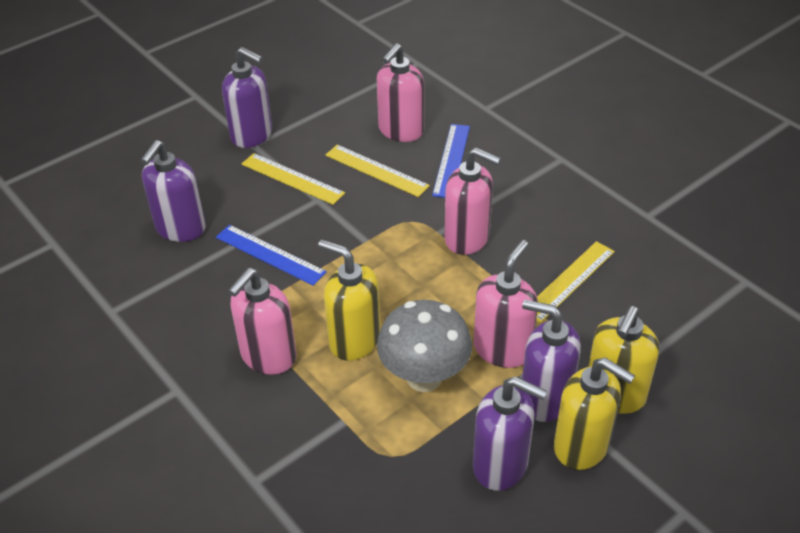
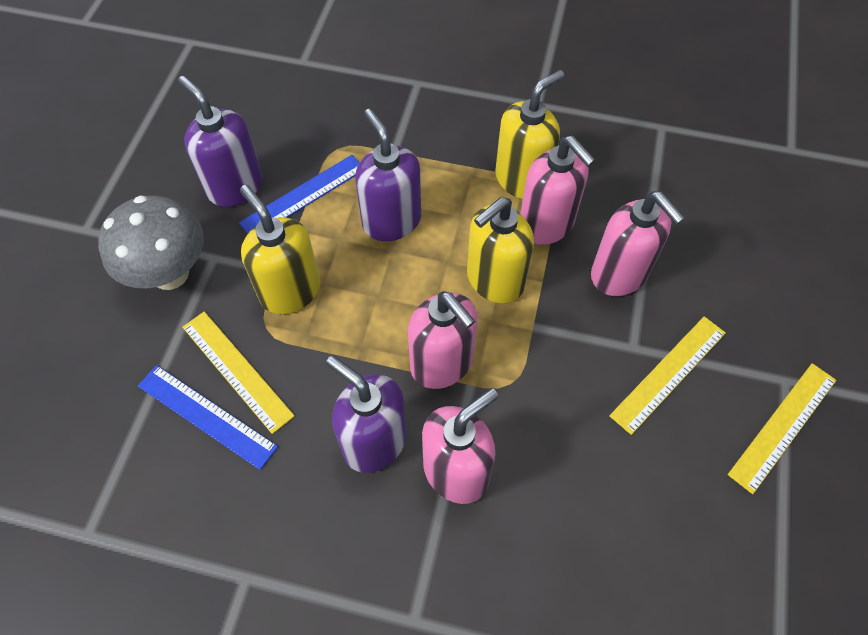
purple soap dispenser: 4 -> 3

